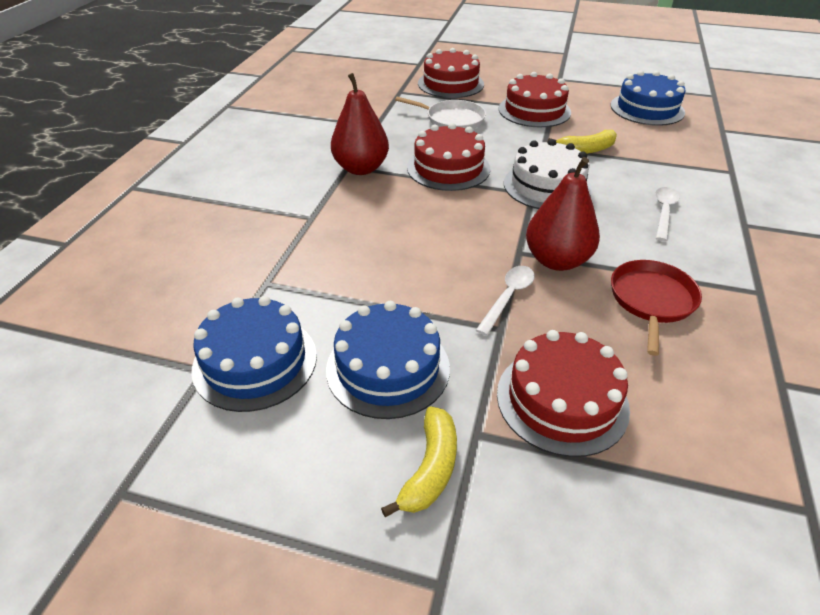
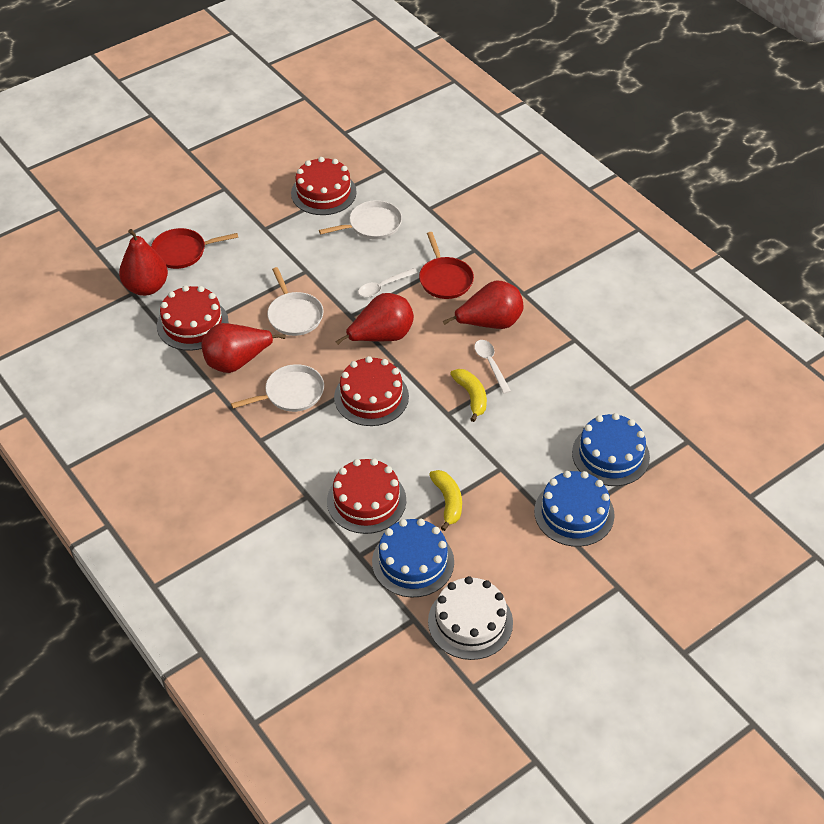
red pan: 1 -> 2
red pear: 2 -> 4
white pan: 1 -> 3

